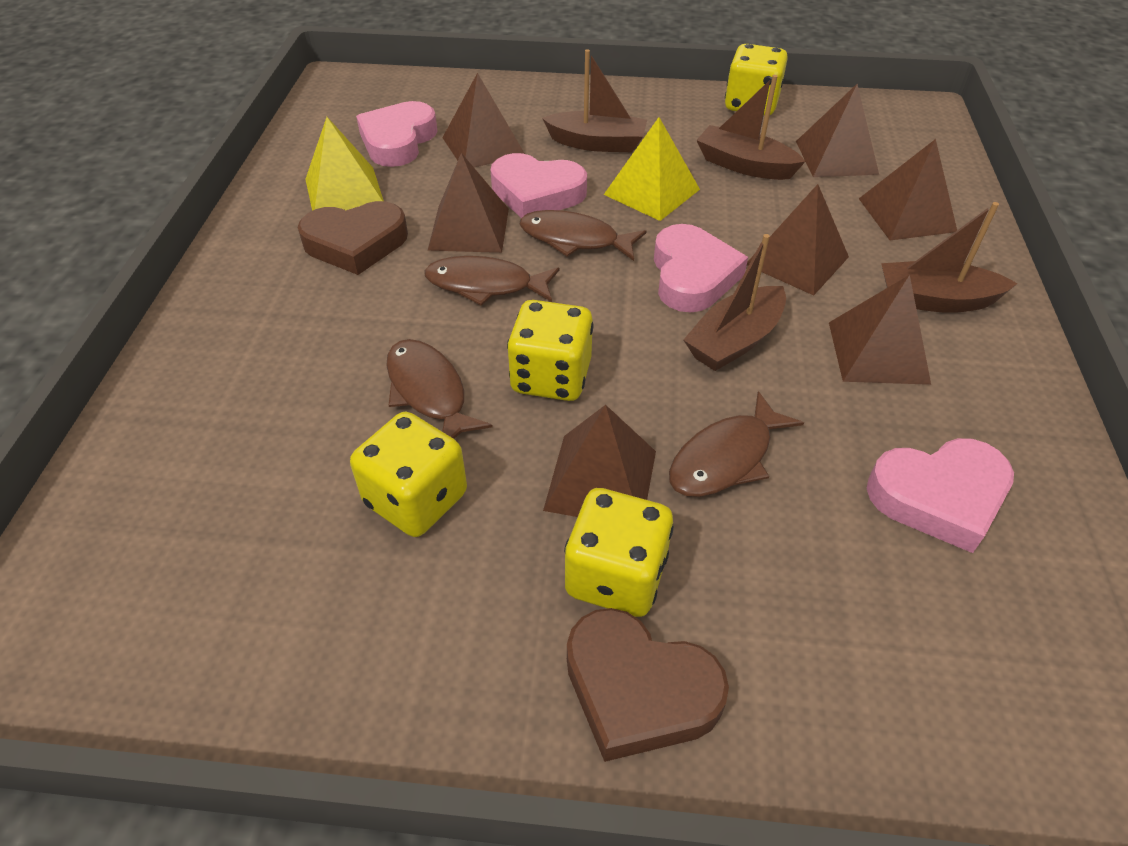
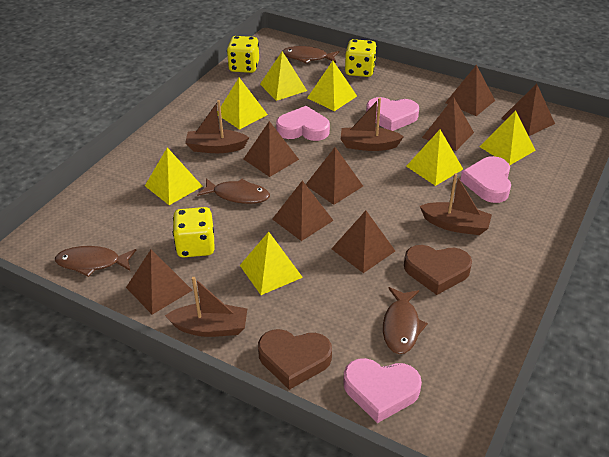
brown pyramid: 7 -> 8
yellow dice: 4 -> 3
yellow pyramid: 2 -> 7

